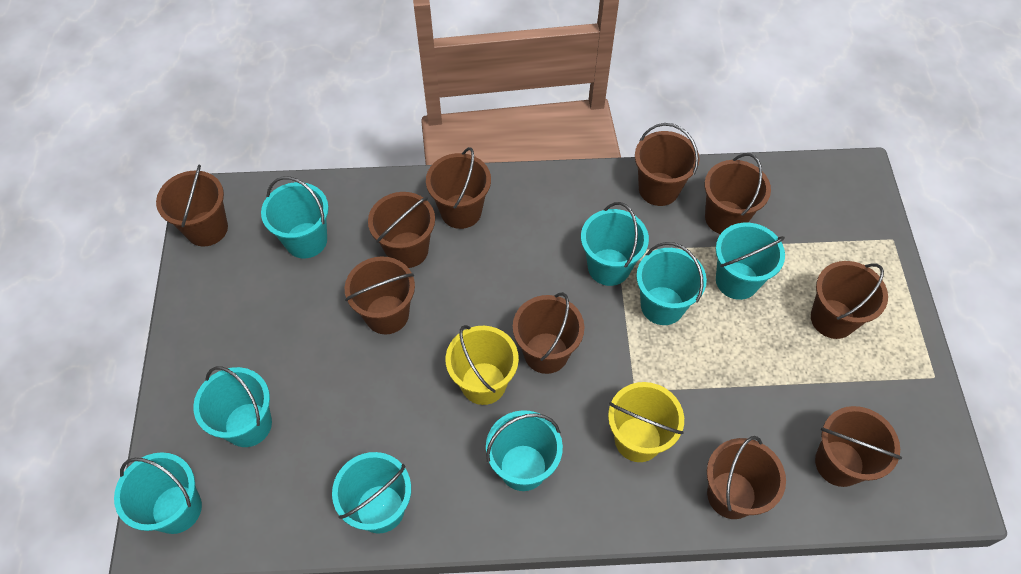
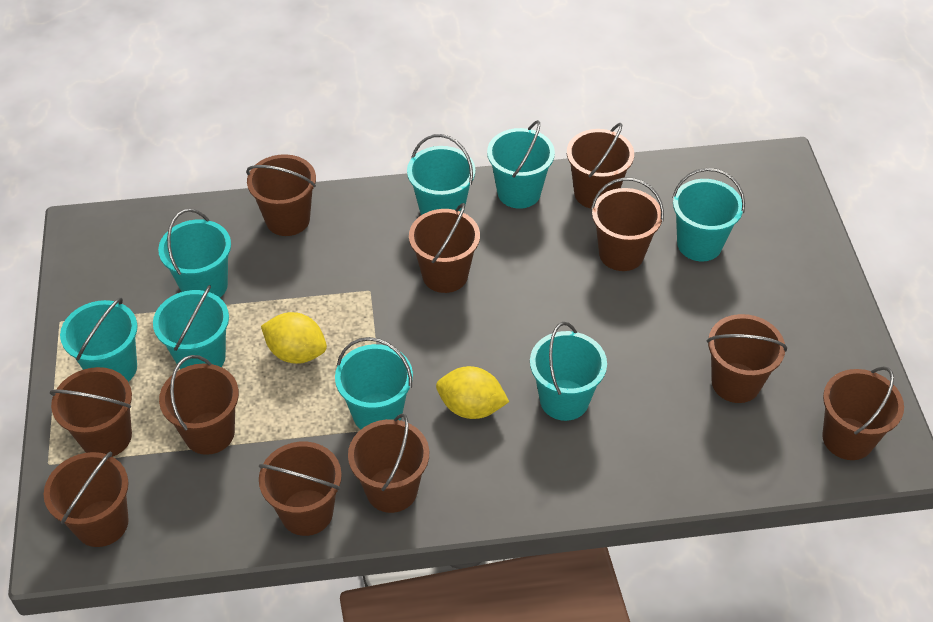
brown bucket: 10 -> 11
yellow bucket: 2 -> 0
yellow lemon: 0 -> 2

